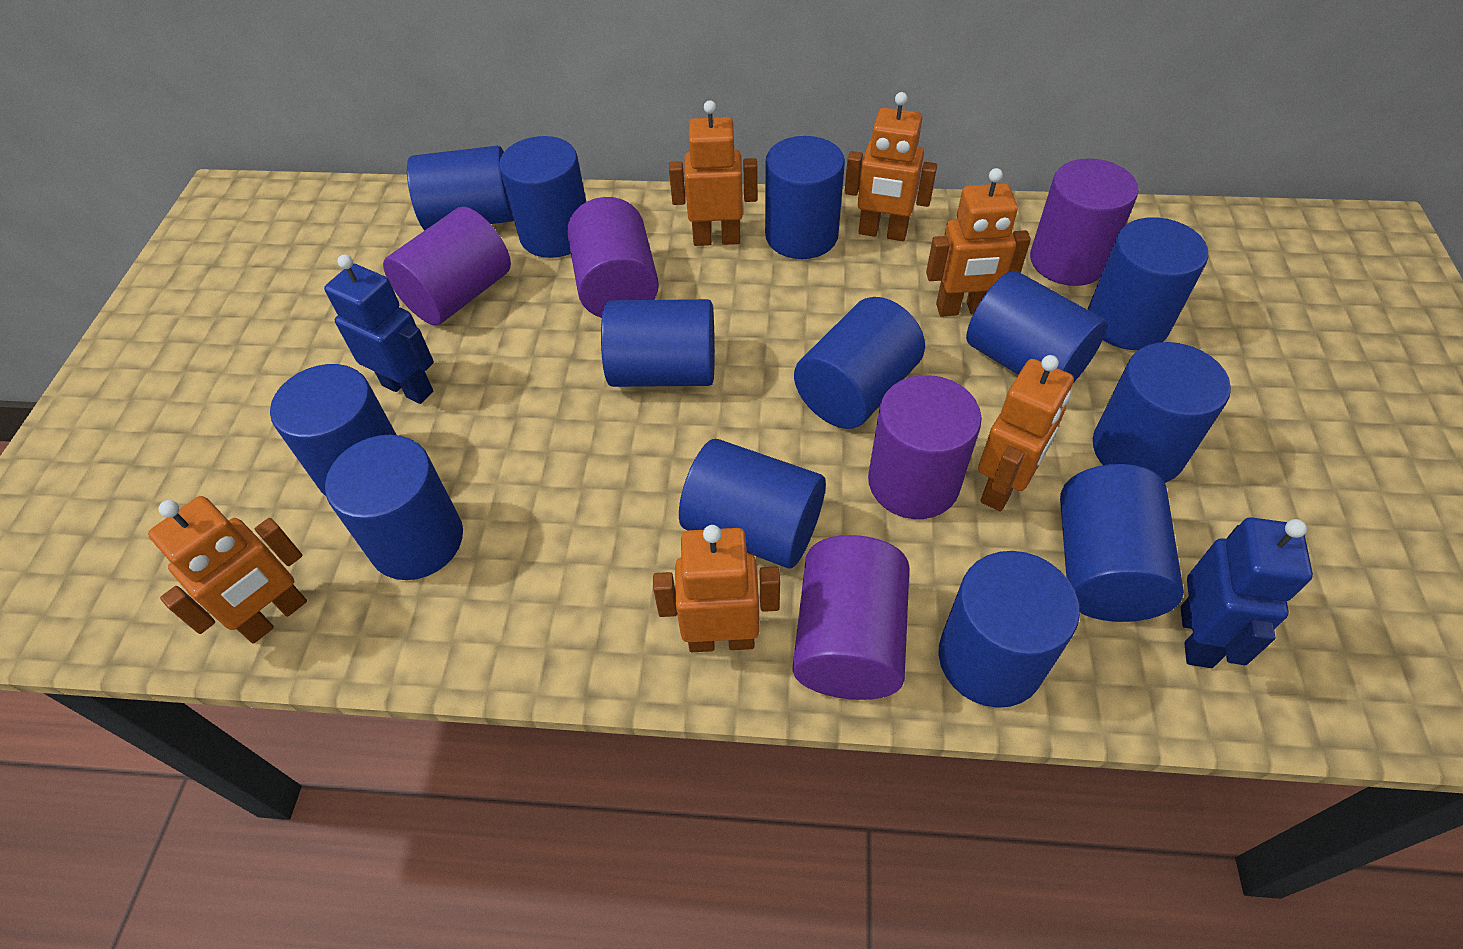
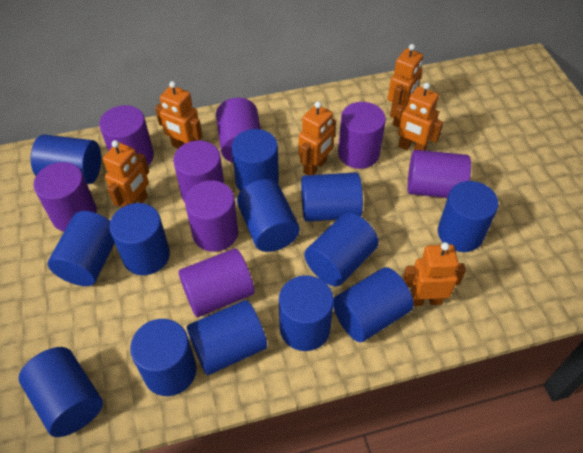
blue robot: 2 -> 0
purple cylinder: 5 -> 8

